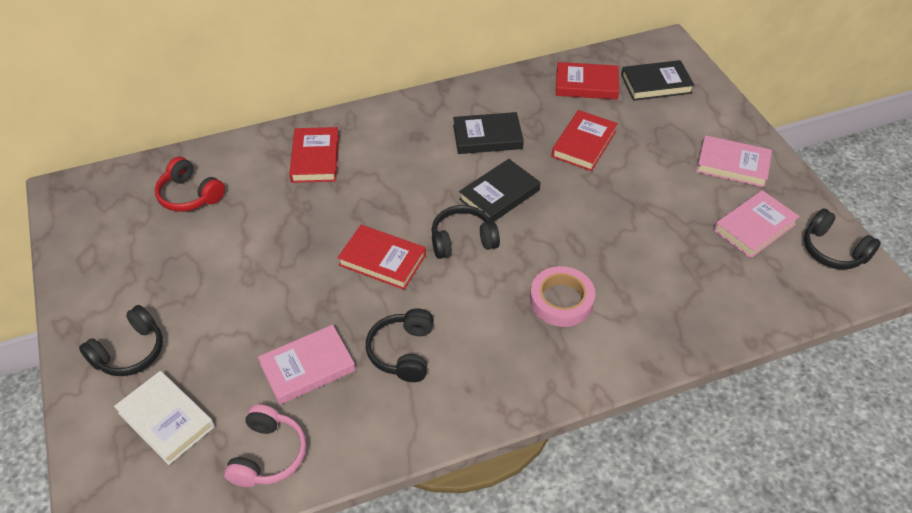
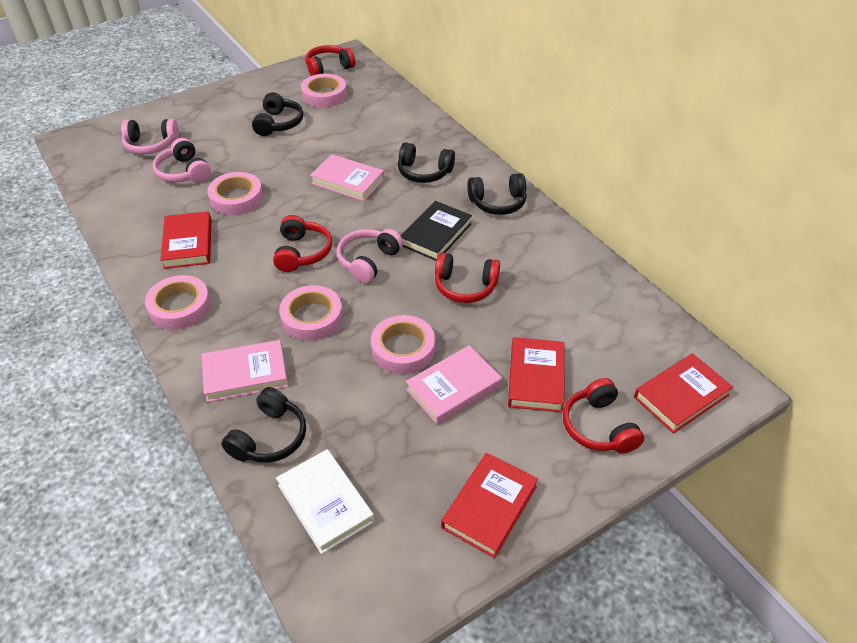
black book: 3 -> 1
pink headphones: 1 -> 3
pink tape: 1 -> 5
red headphones: 1 -> 4

